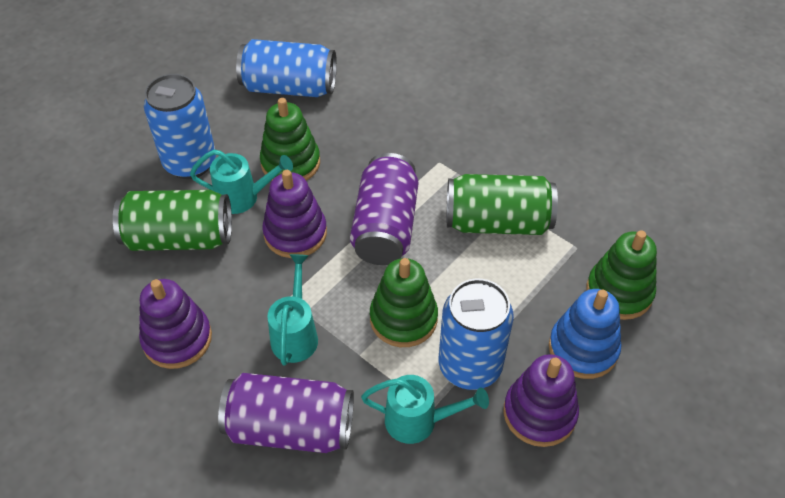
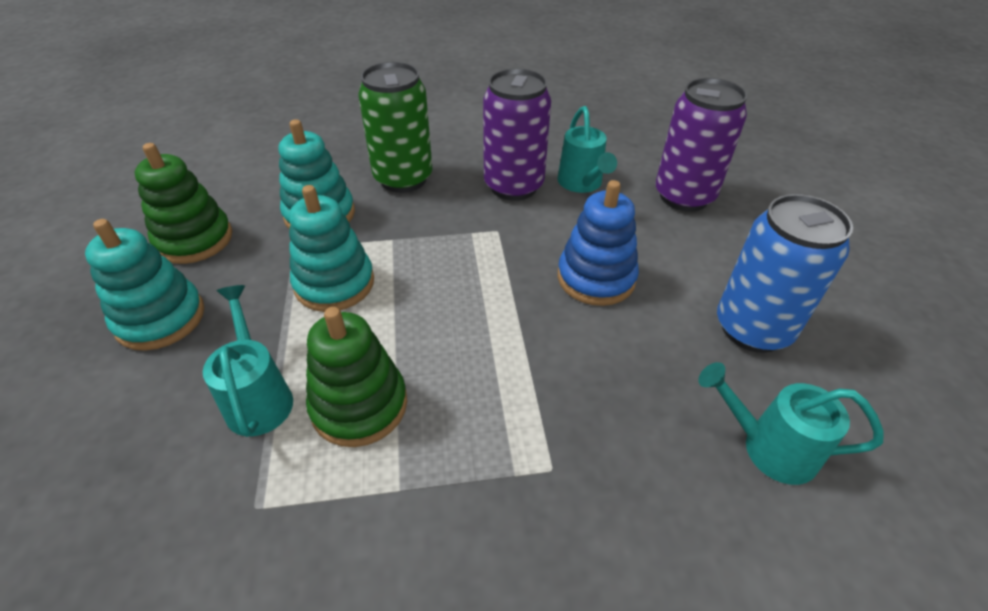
blue can: 3 -> 1
green can: 2 -> 1
green stacking toy: 3 -> 2
purple stacking toy: 3 -> 0
turquoise stacking toy: 0 -> 3

